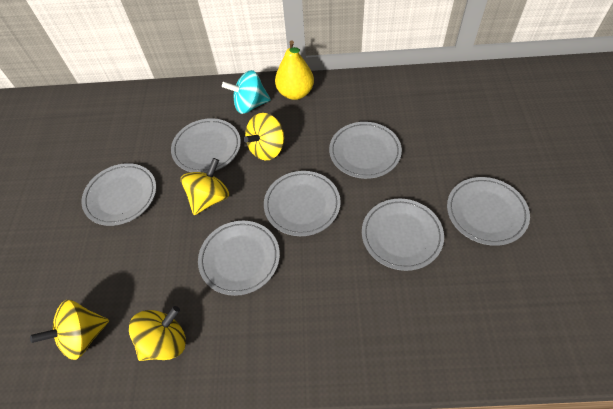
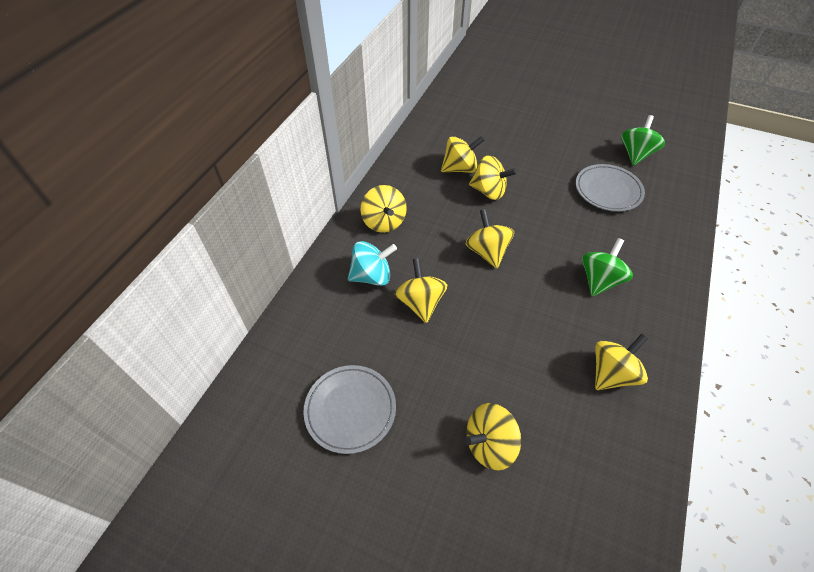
green spinning top: 0 -> 2
grey plate: 7 -> 2
yellow pear: 1 -> 0
yellow spinning top: 4 -> 7

